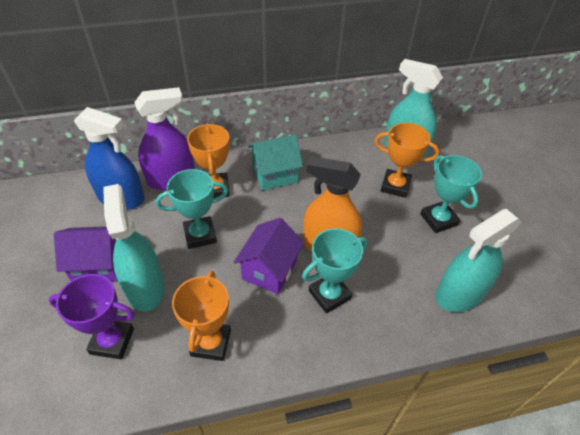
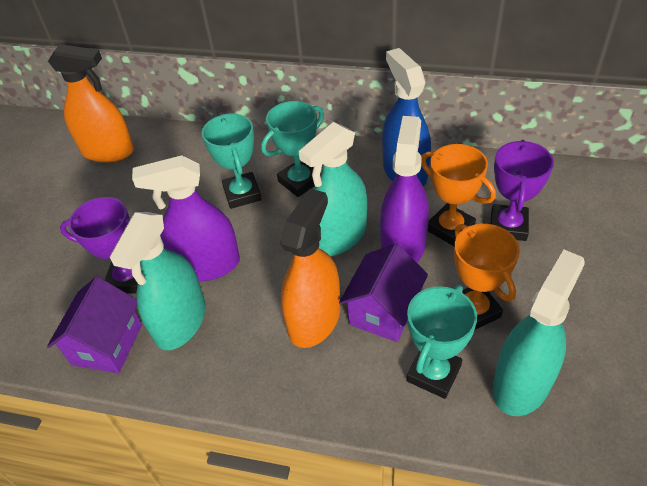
orange spray bottle: 1 -> 2
orange trophy: 3 -> 2
purple spray bottle: 1 -> 2
purple trophy: 1 -> 2
turquoise house: 1 -> 0

